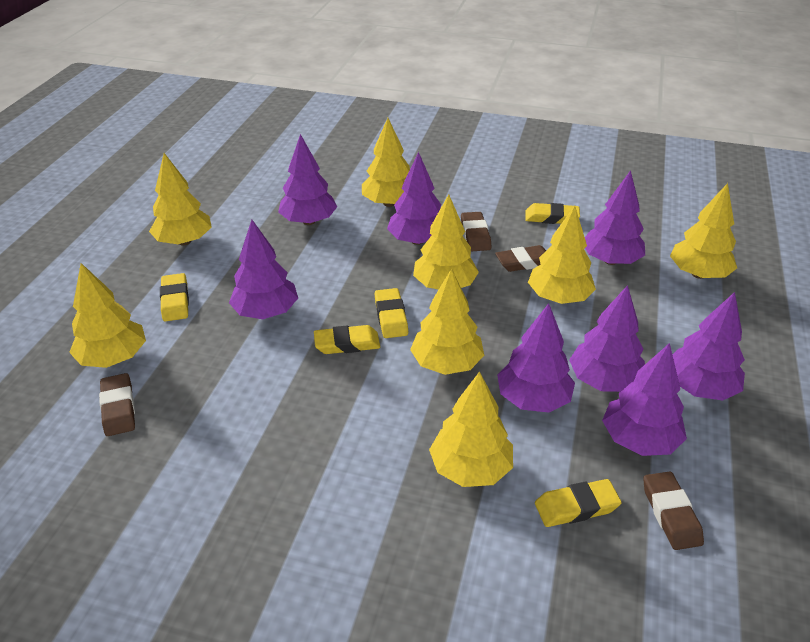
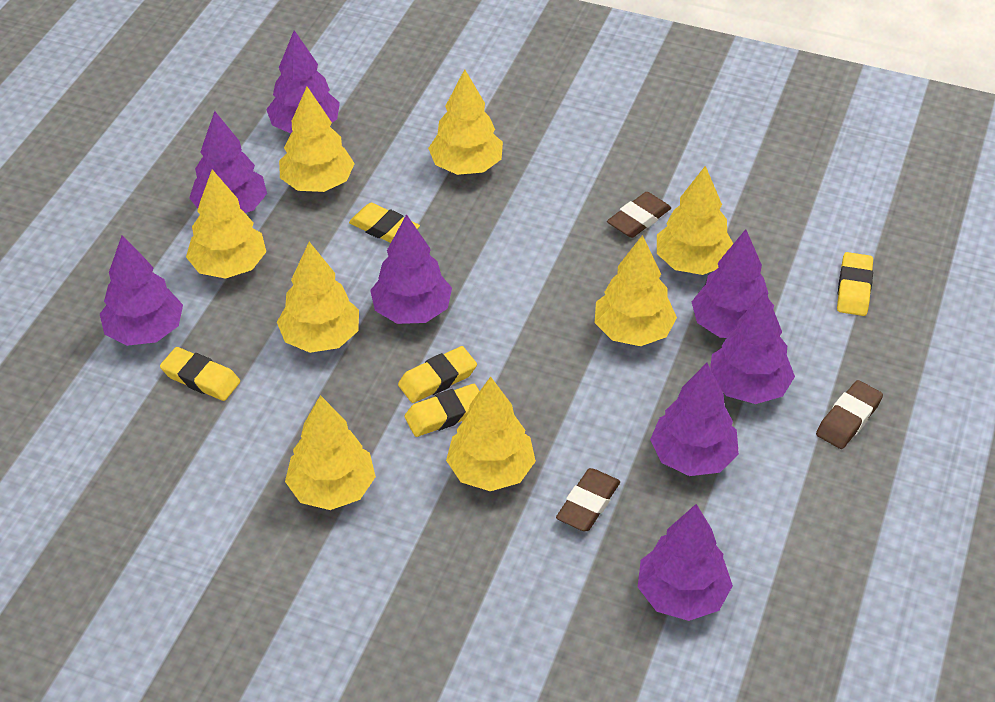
brown eraser: 4 -> 3

